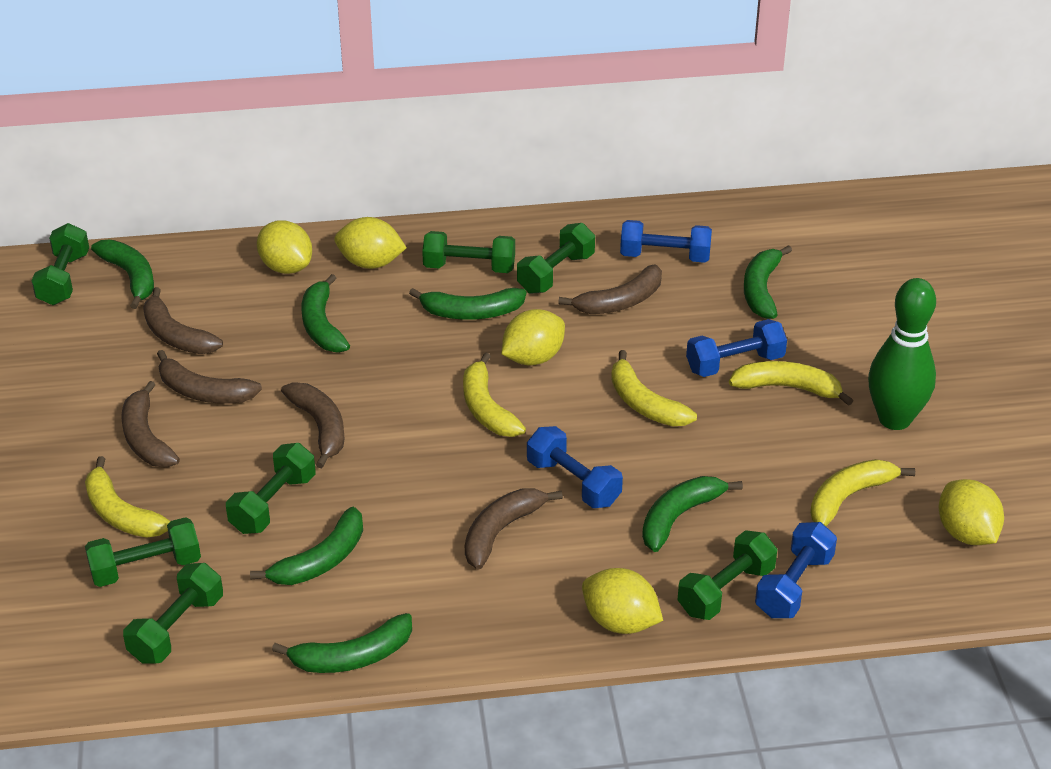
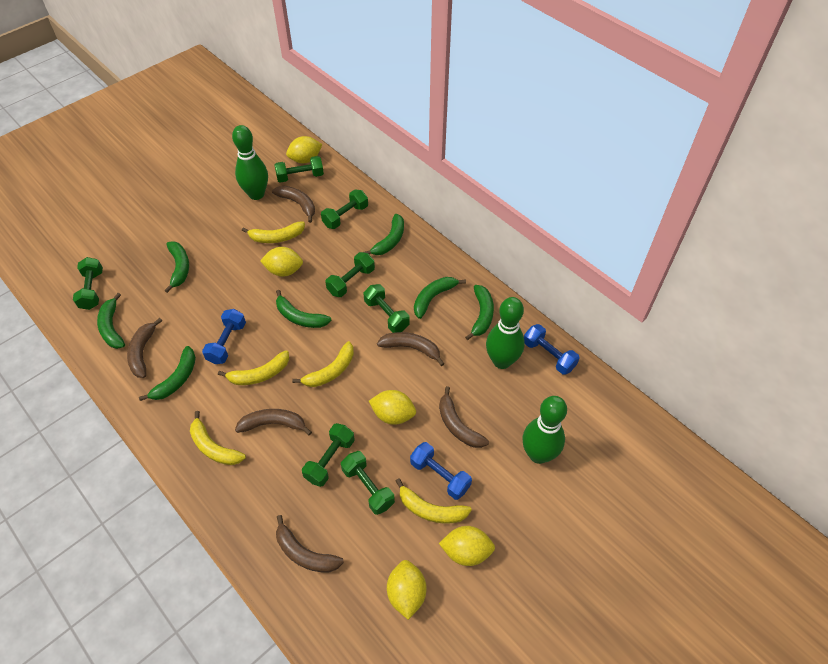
blue dumbbell: 4 -> 3
green bowling pin: 1 -> 3

